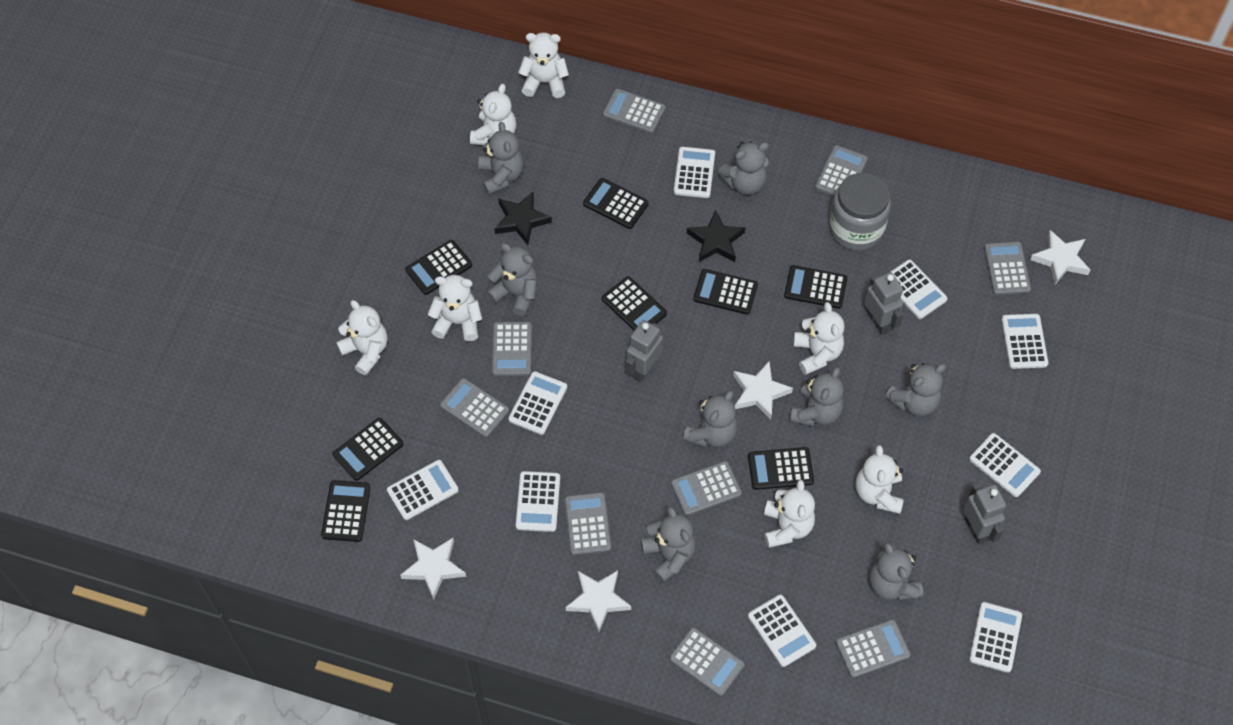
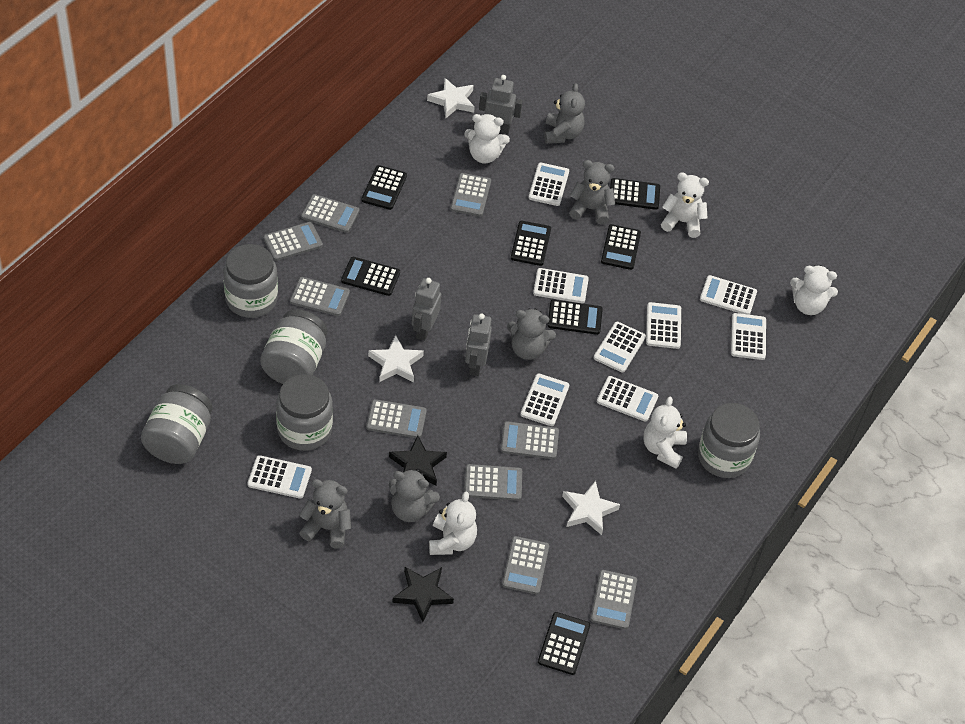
black calculator: 8 -> 7
grey jar: 1 -> 5
grey teddy bear: 8 -> 5
white star: 4 -> 3
white teddy bear: 7 -> 5

